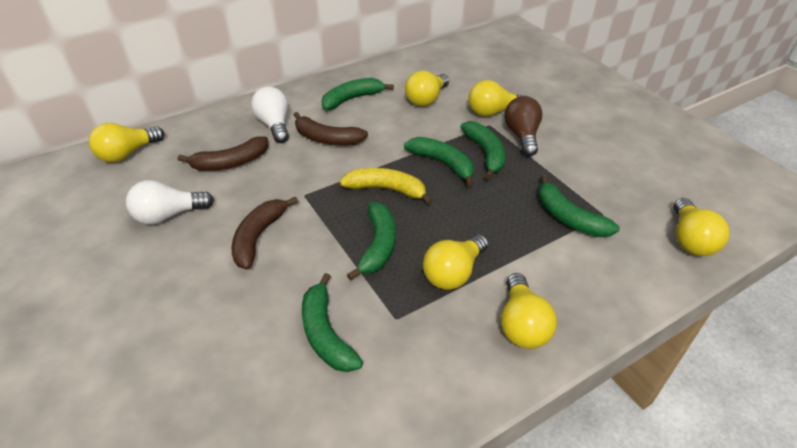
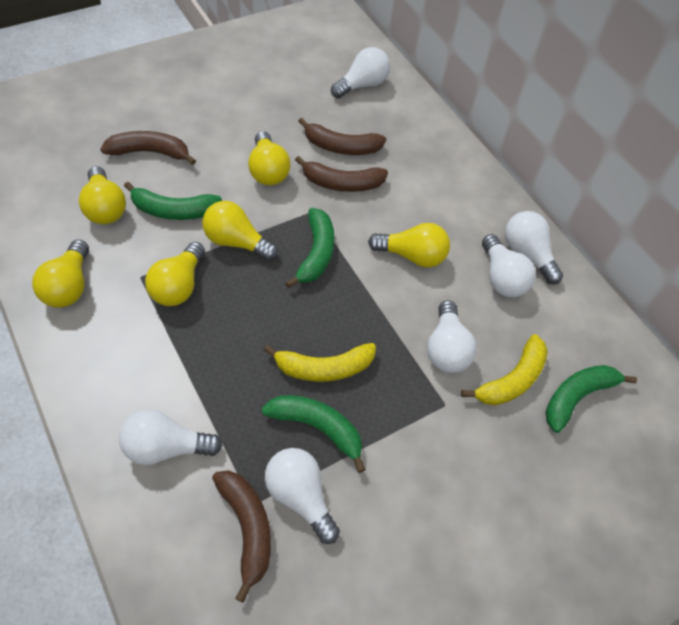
brown banana: 3 -> 4
brown light bulb: 1 -> 0
green banana: 6 -> 4
white light bulb: 2 -> 6
yellow banana: 1 -> 2

